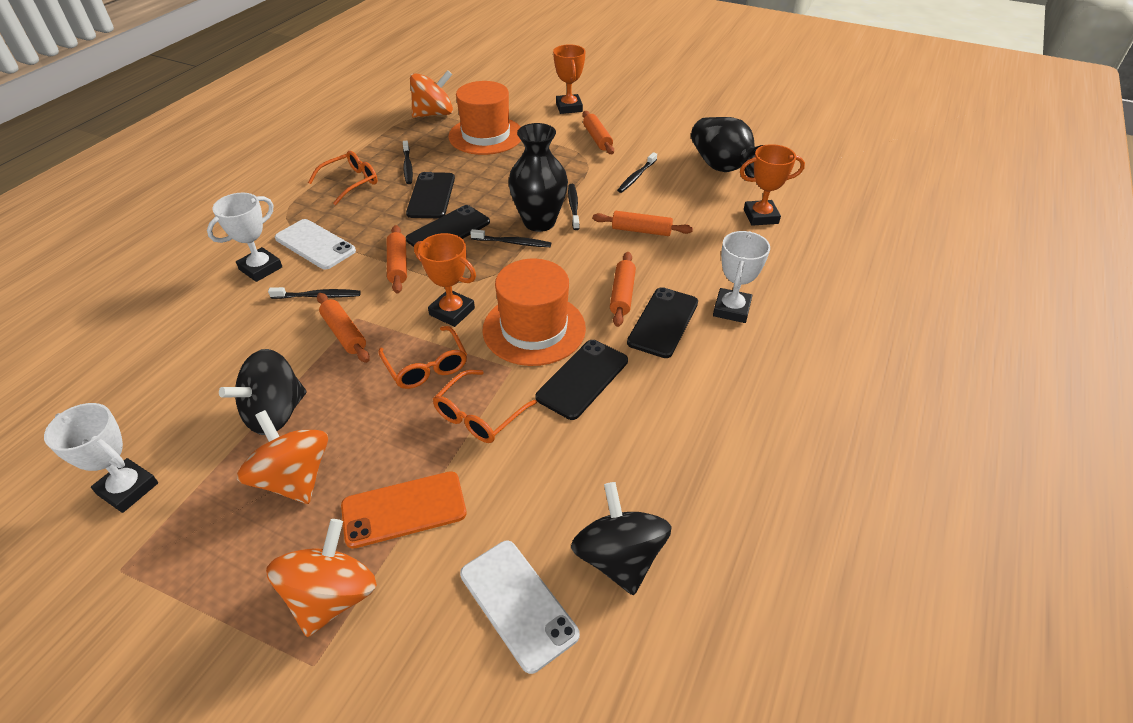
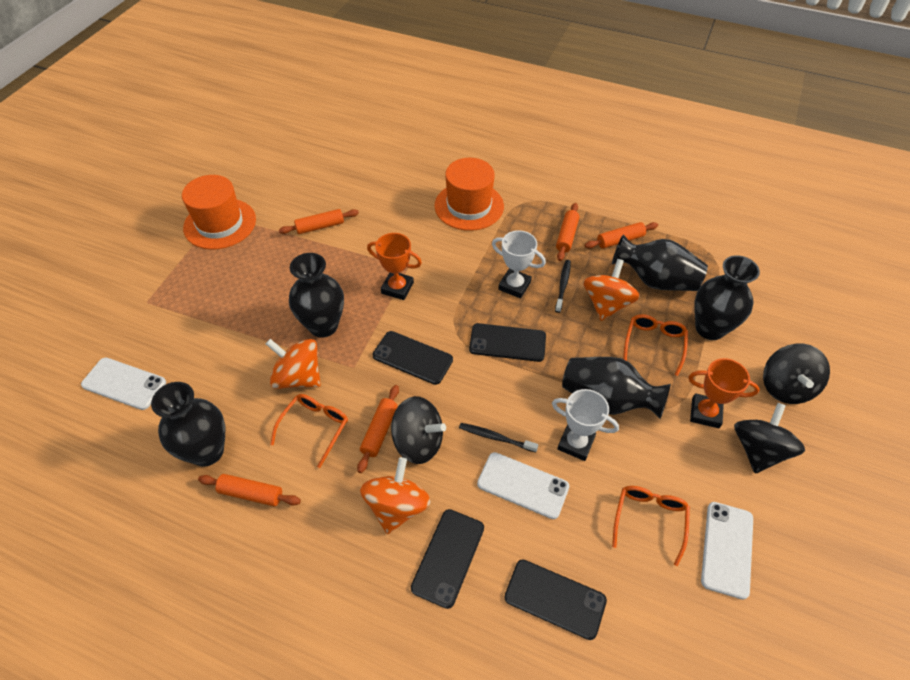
black spinning top: 2 -> 3
black toothbrush: 5 -> 2
black vase: 2 -> 5
orange phone: 1 -> 0
orange trophy: 3 -> 2
white phone: 2 -> 3
white trophy: 3 -> 2

